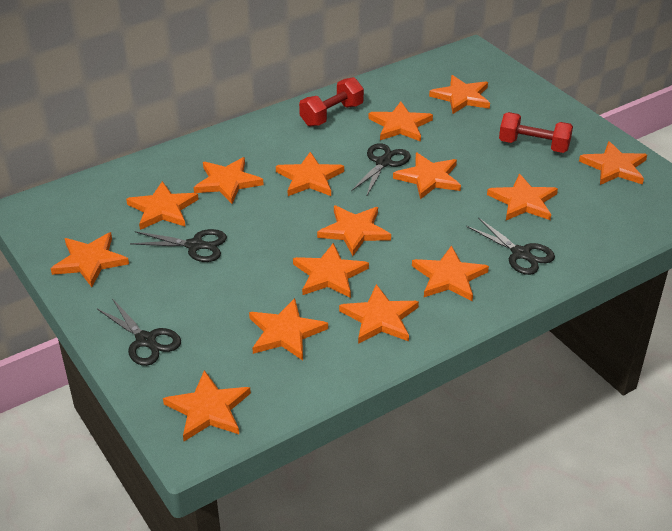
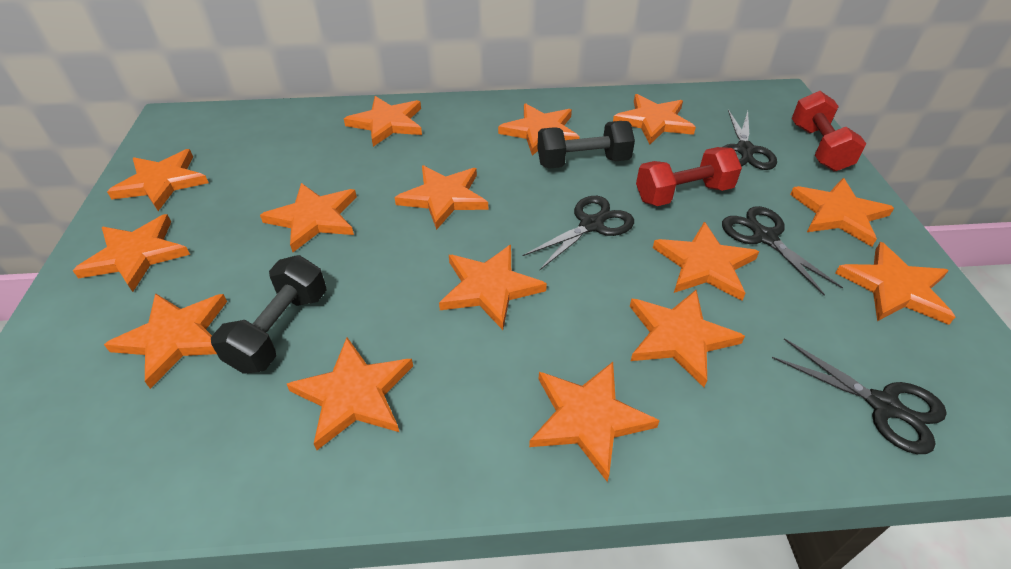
black dumbbell: 0 -> 2

